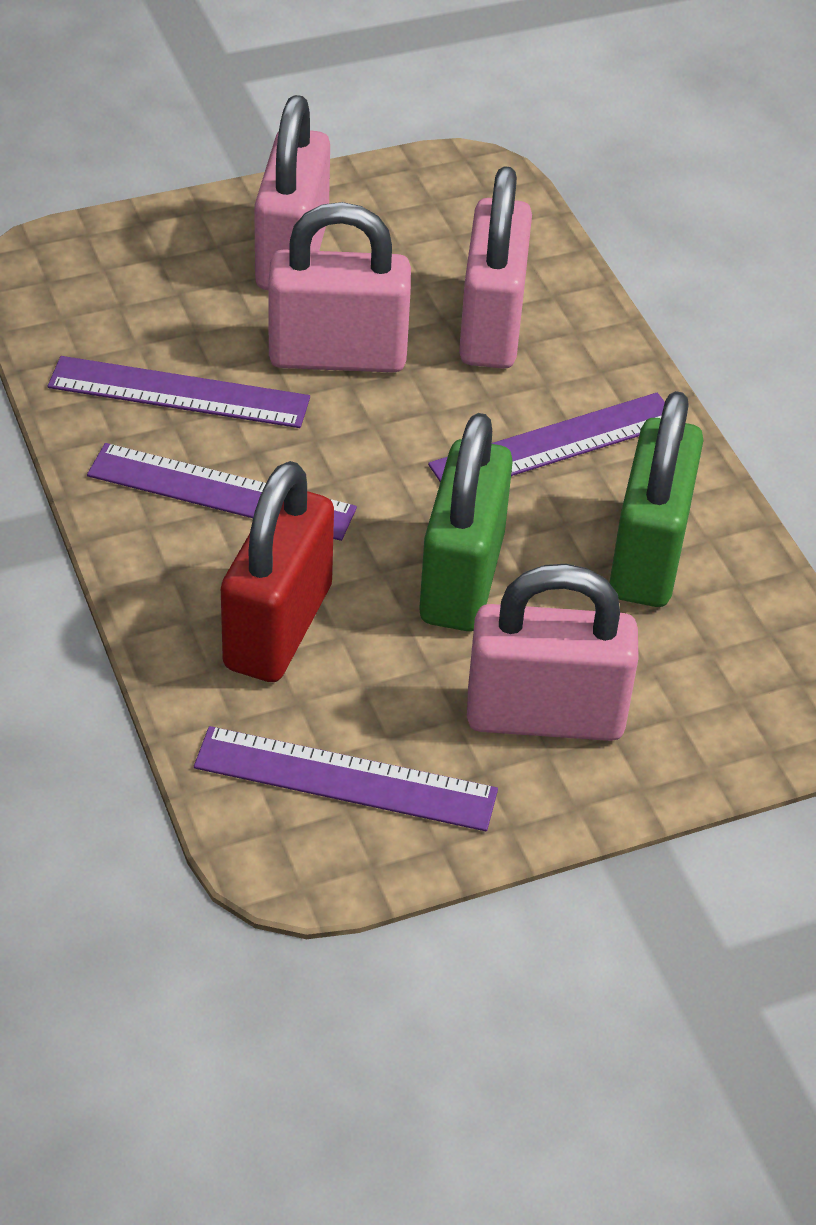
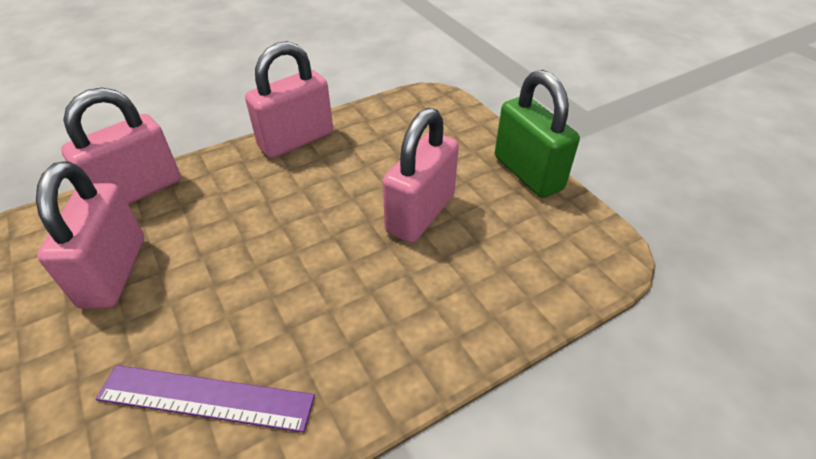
green padlock: 2 -> 1
purple ruler: 4 -> 1
red padlock: 1 -> 0

